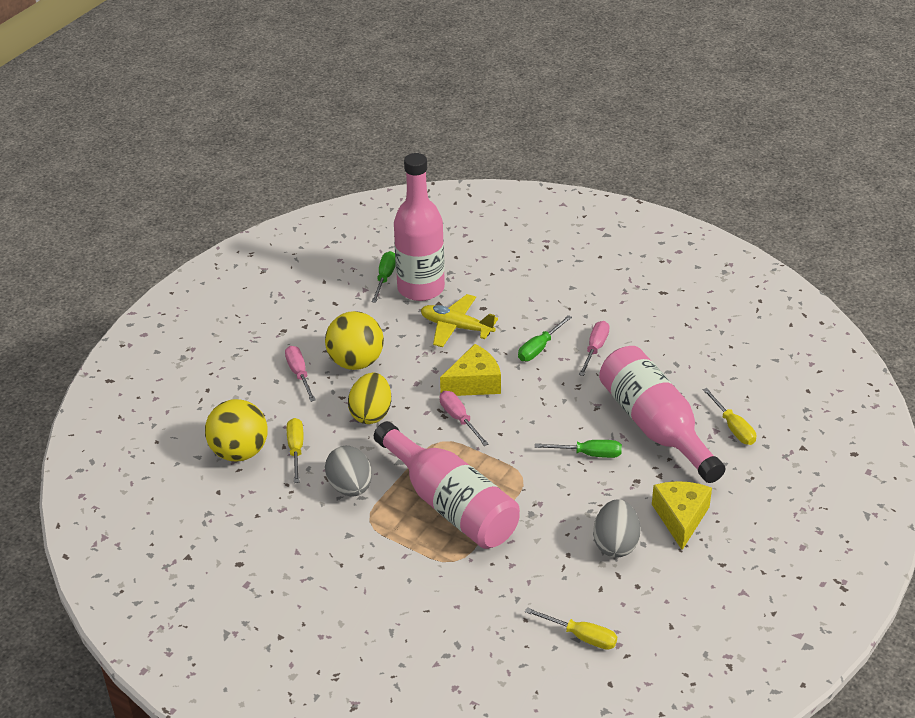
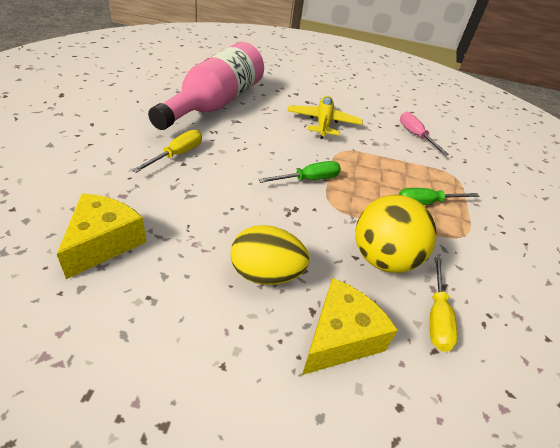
green screwdriver: 3 -> 2
grey egg: 2 -> 0
pink bottle: 3 -> 1
pink screwdriver: 3 -> 1
yellow ball: 2 -> 1
yellow screwdriver: 3 -> 2

